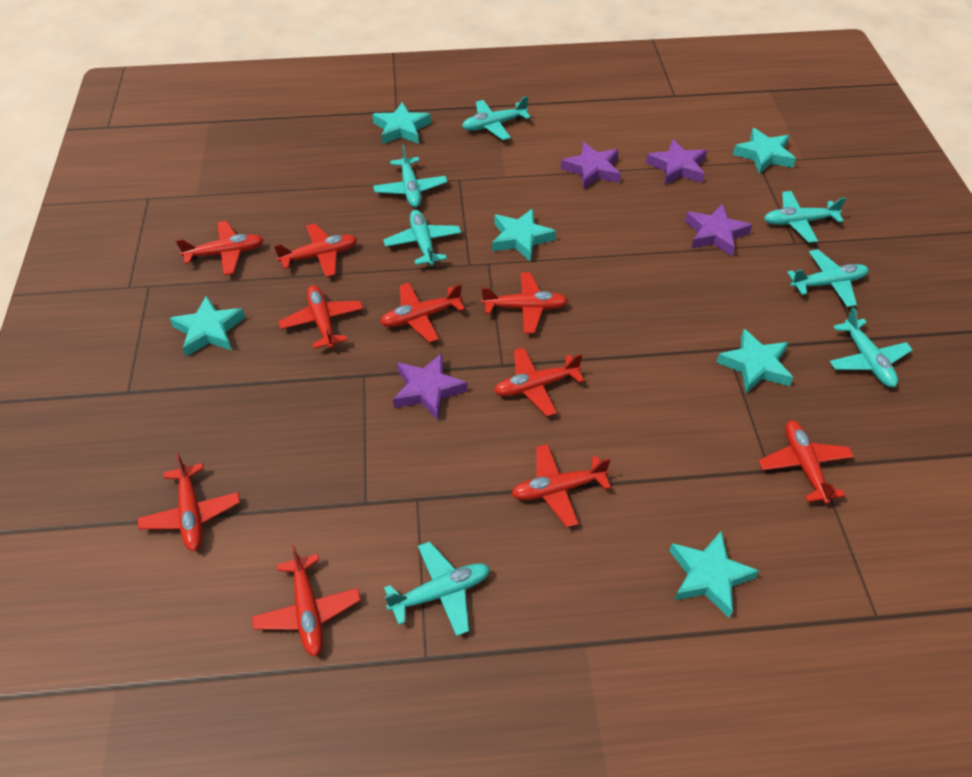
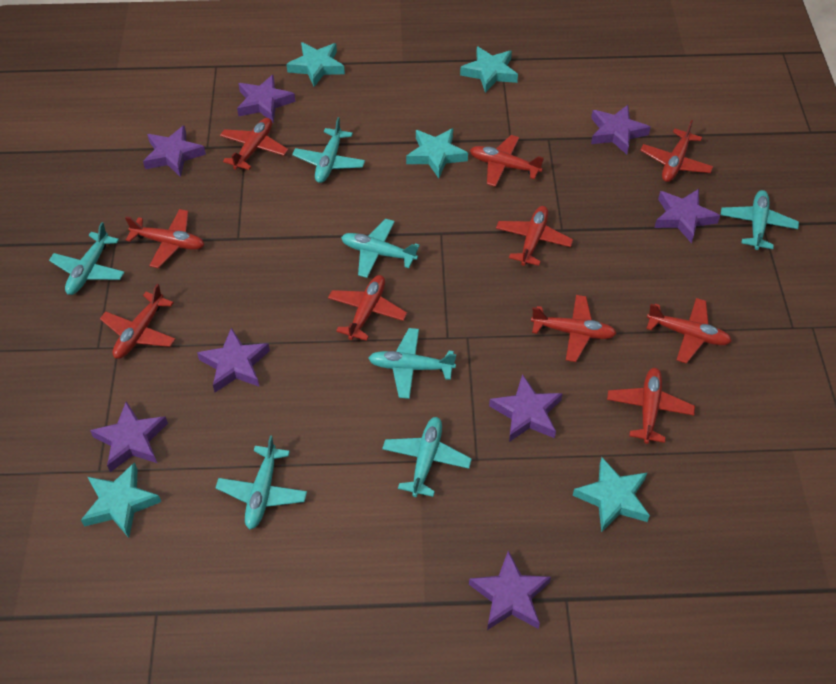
purple star: 4 -> 8
turquoise star: 6 -> 5

